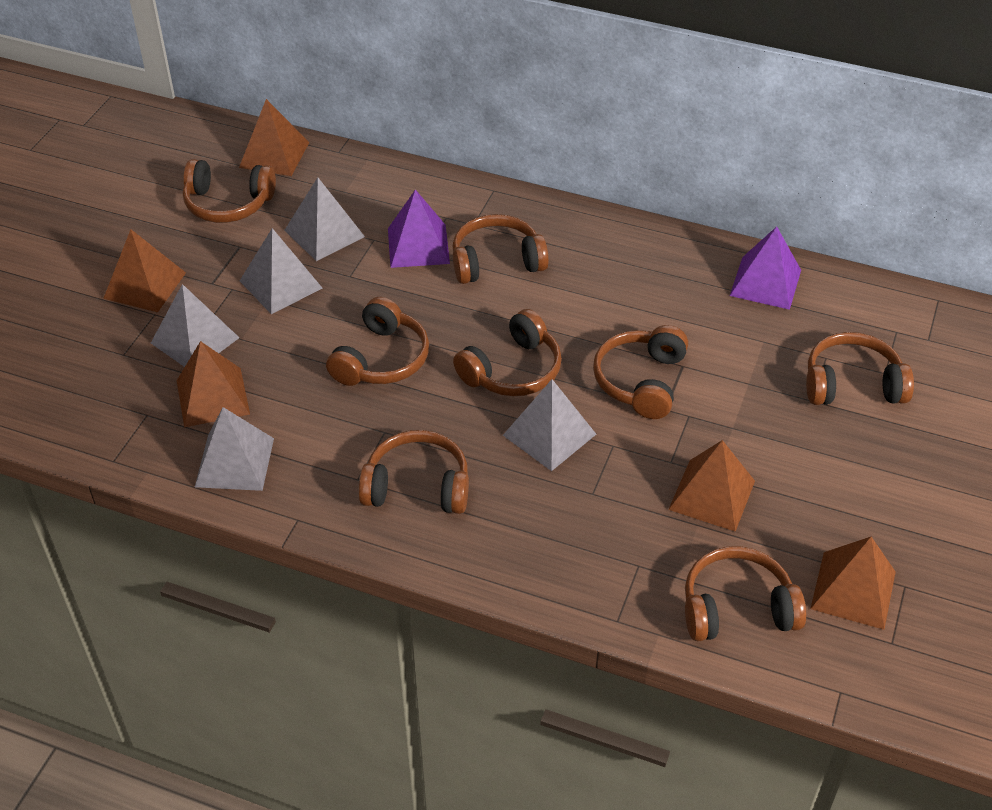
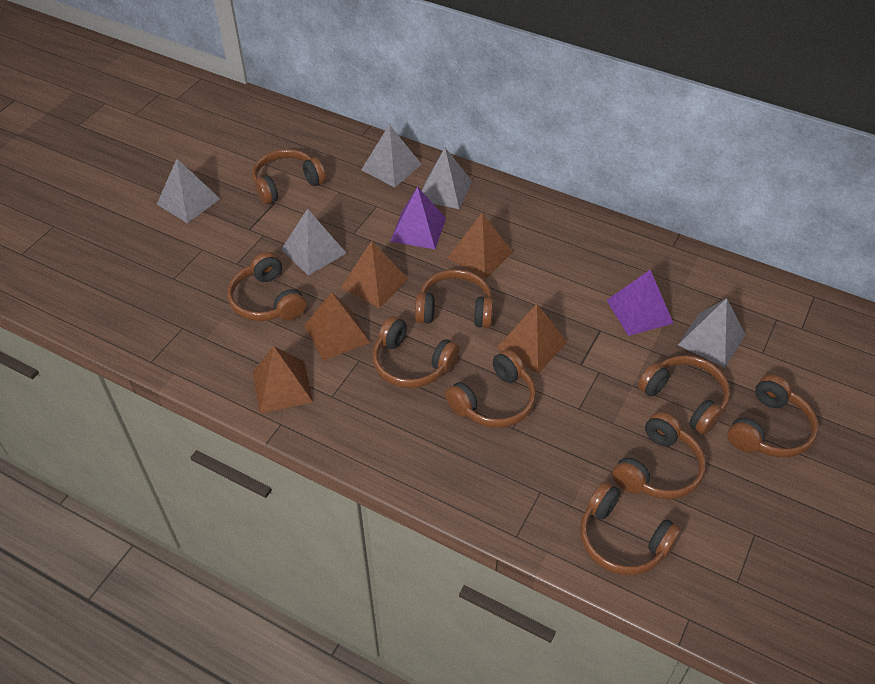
brown headphones: 8 -> 9

